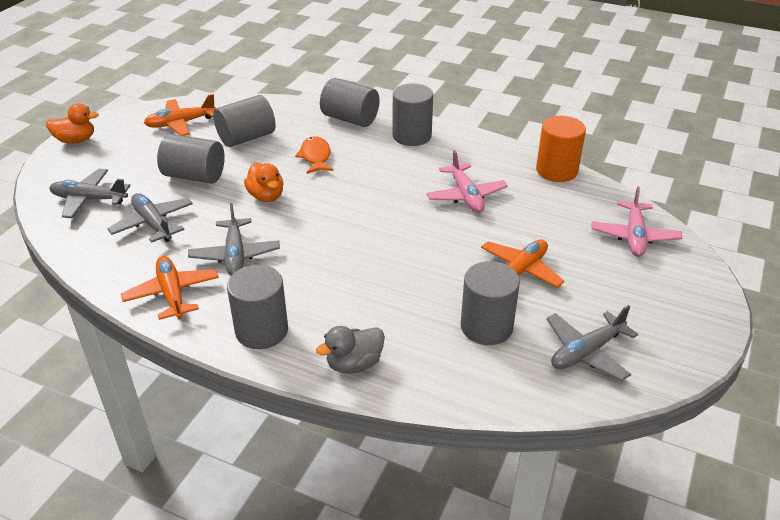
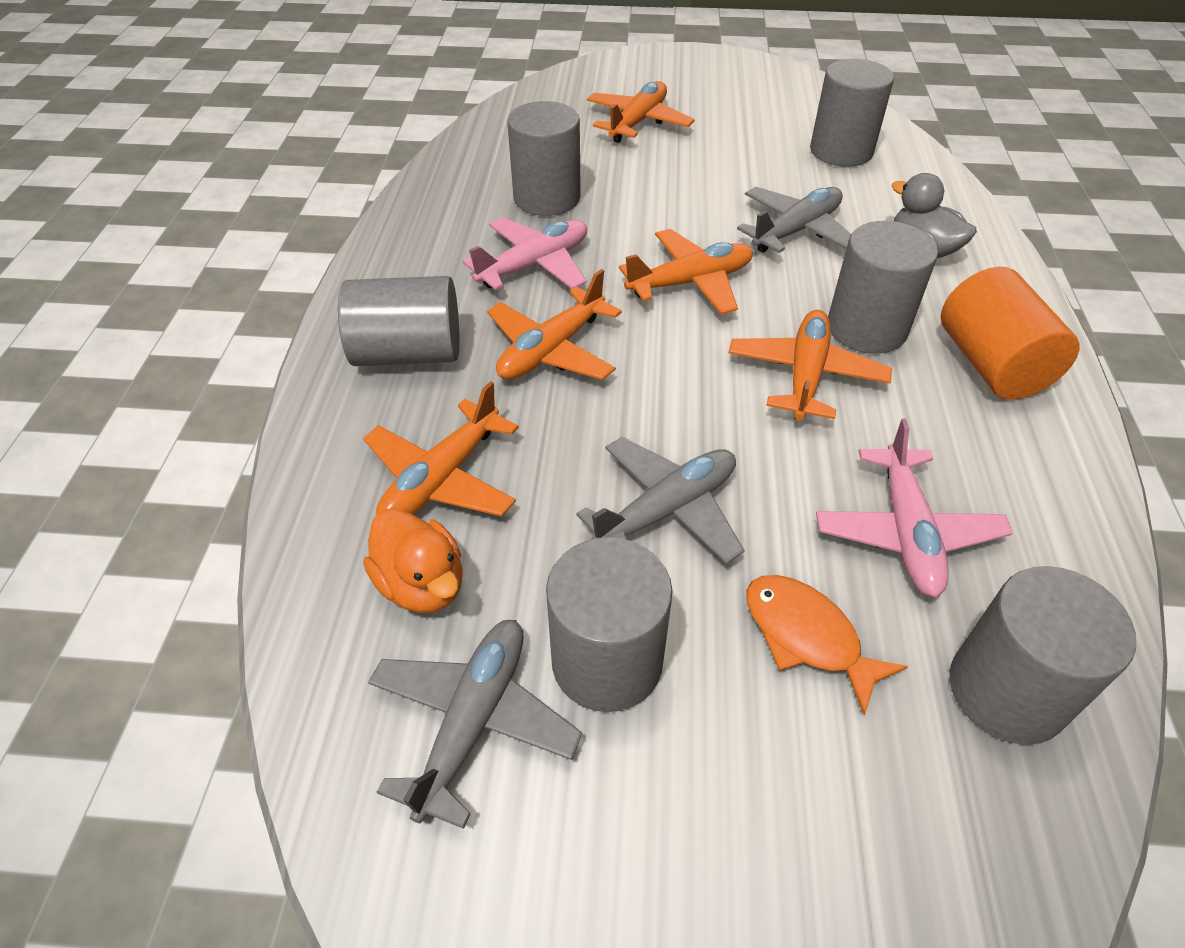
grey plane: 4 -> 3
orange duck: 2 -> 1
orange plane: 3 -> 5

